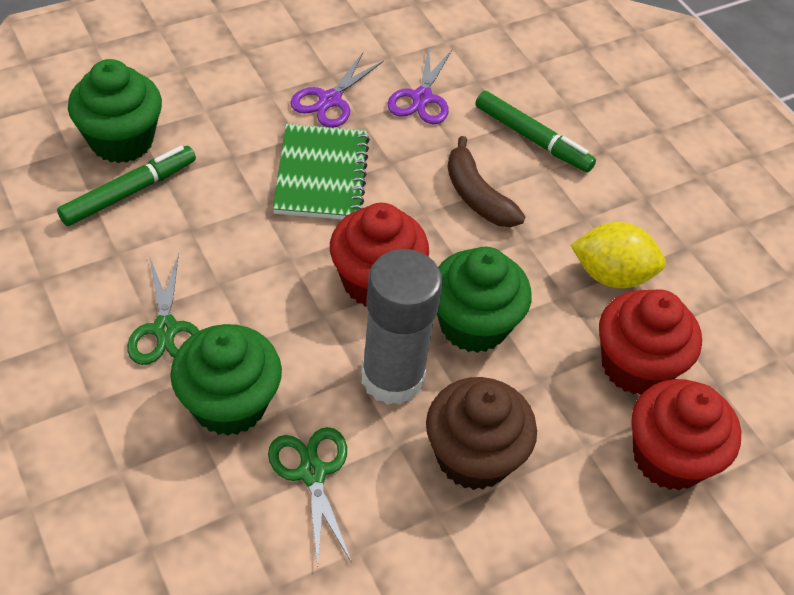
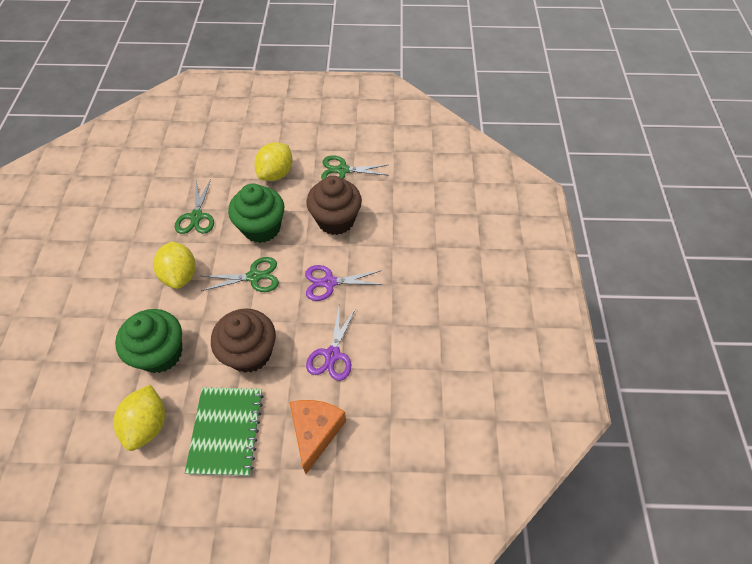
brown banana: 1 -> 0
brown cupcake: 1 -> 2
green cupcake: 3 -> 2
green marker: 2 -> 0
green scissors: 2 -> 3
grey glue stick: 1 -> 0
orange cheese: 0 -> 1
red cupcake: 3 -> 0
yellow lemon: 1 -> 3

